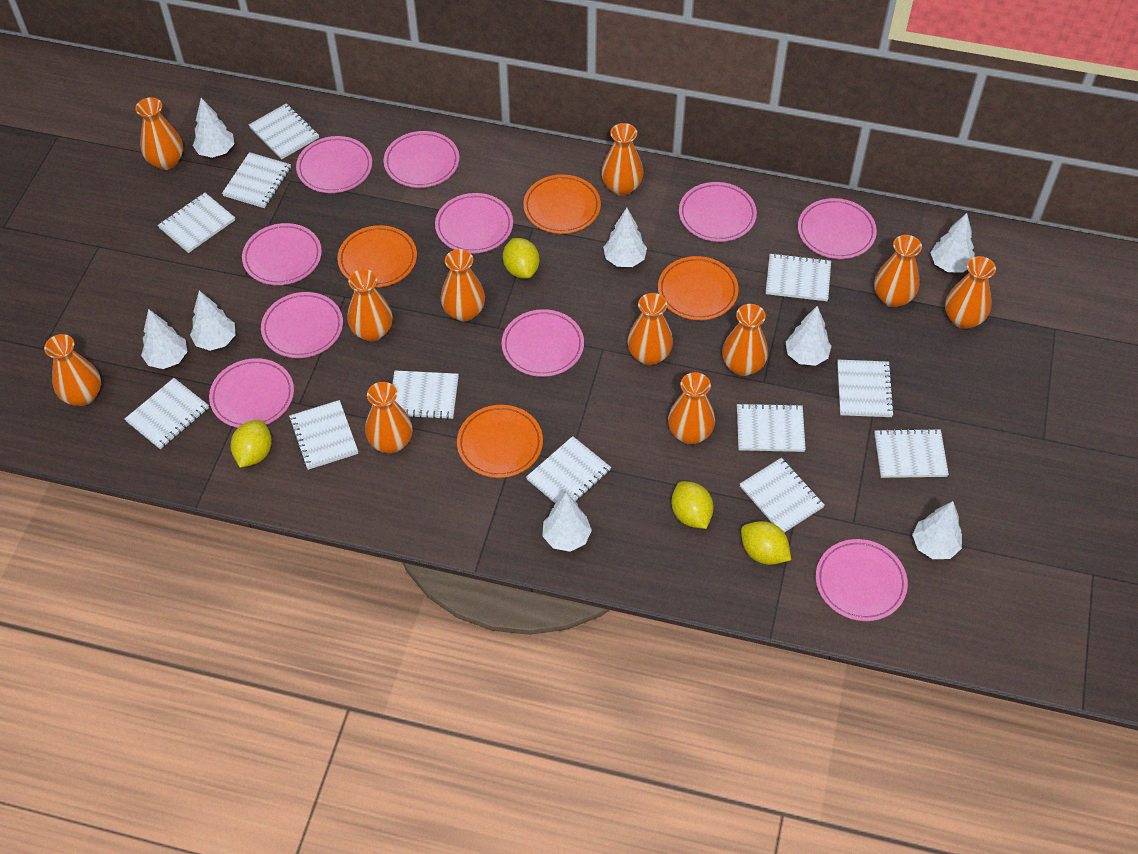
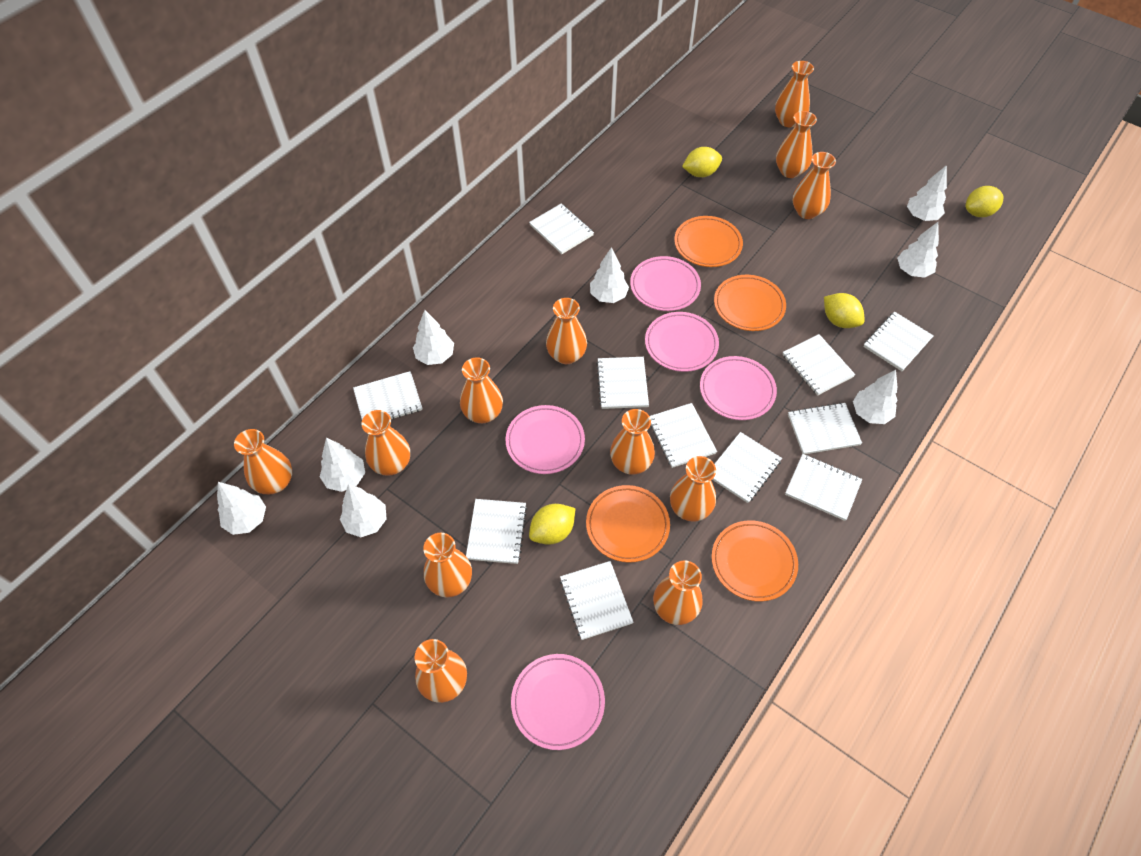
orange vase: 11 -> 12
pink plate: 10 -> 5
white notebook: 12 -> 11

